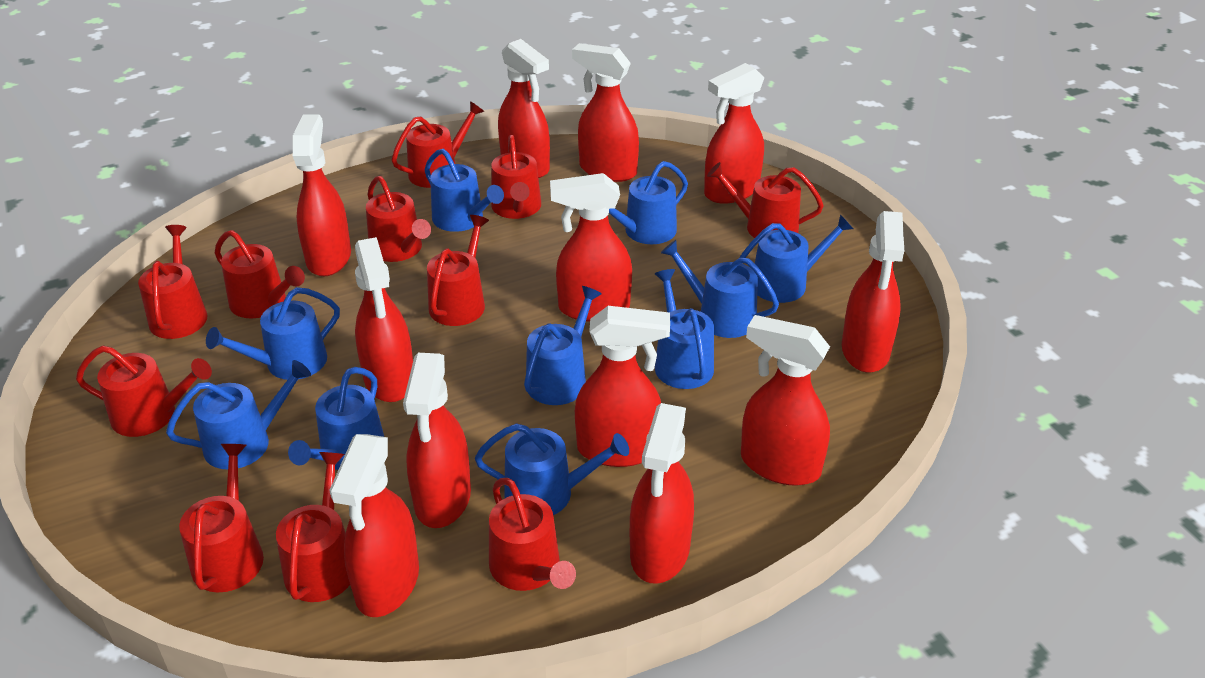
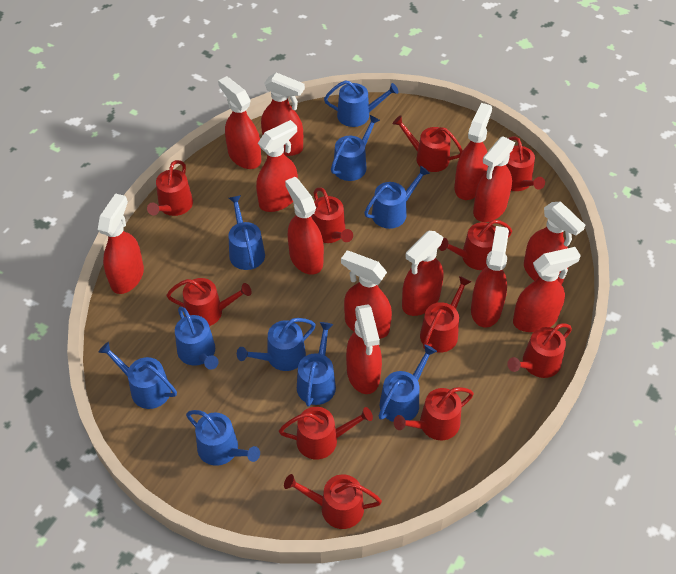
red spray bottle: 12 -> 13

